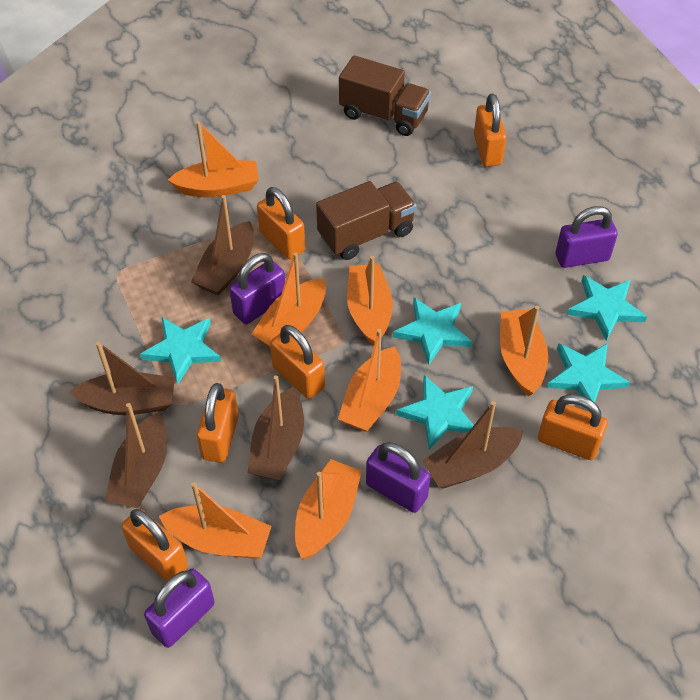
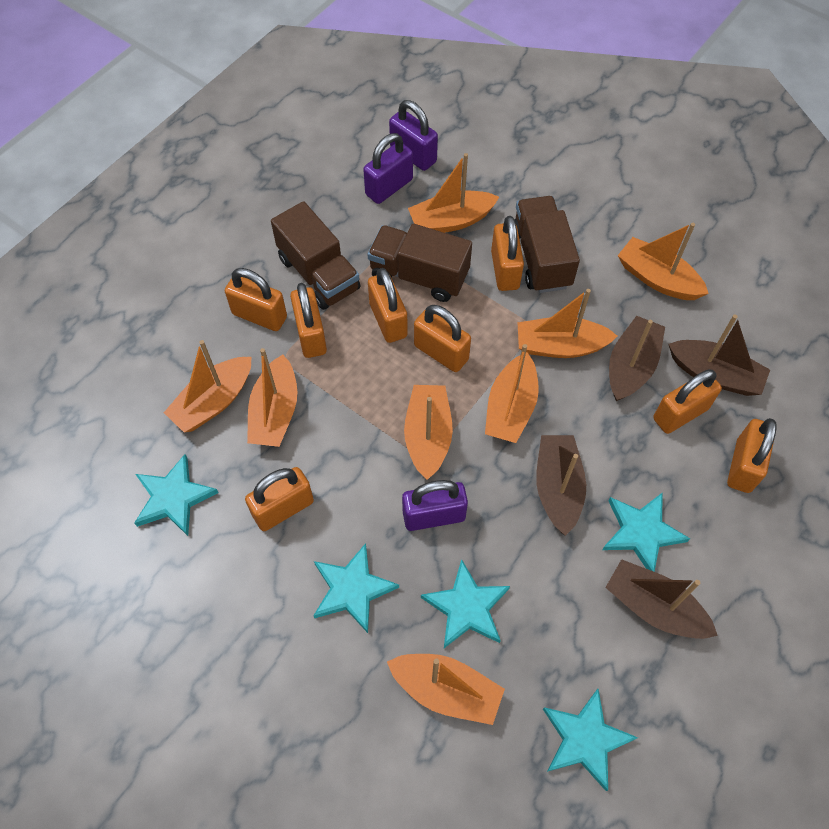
brown boat: 5 -> 4
brown truck: 2 -> 3
orange boat: 7 -> 8
orange padlock: 6 -> 8
purple padlock: 4 -> 3

